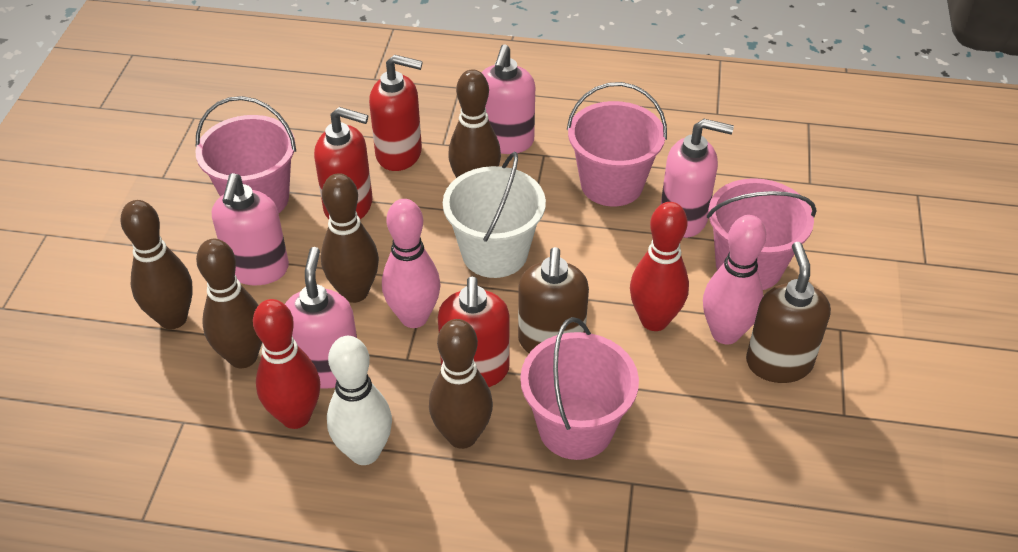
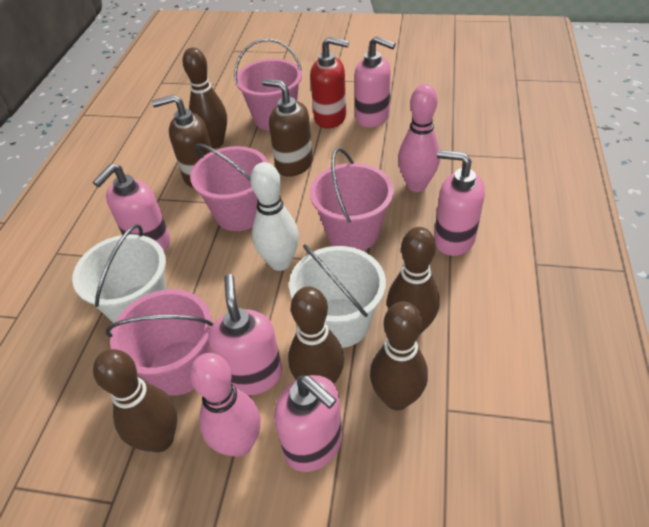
pink soap dispenser: 4 -> 5
red bowling pin: 2 -> 0
red soap dispenser: 3 -> 1
white bucket: 1 -> 2

